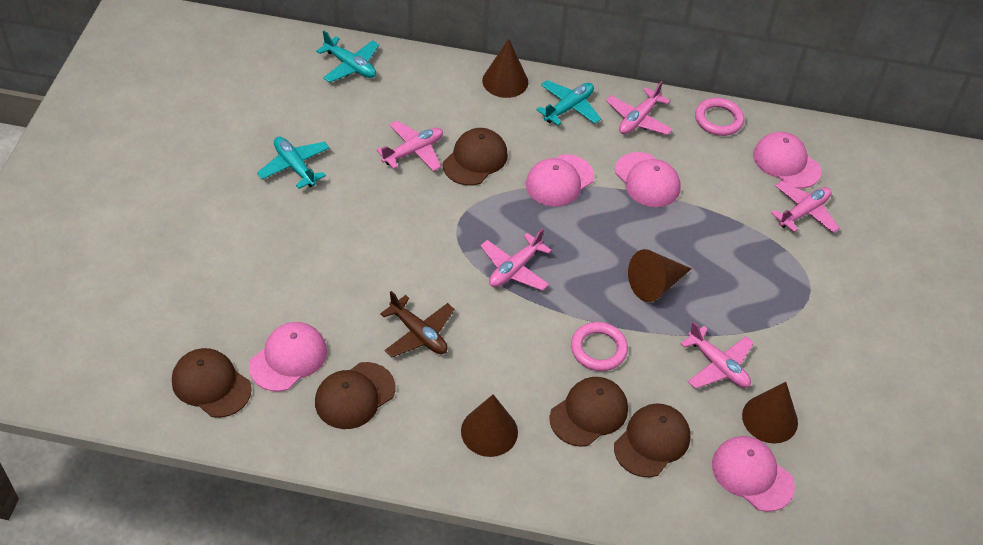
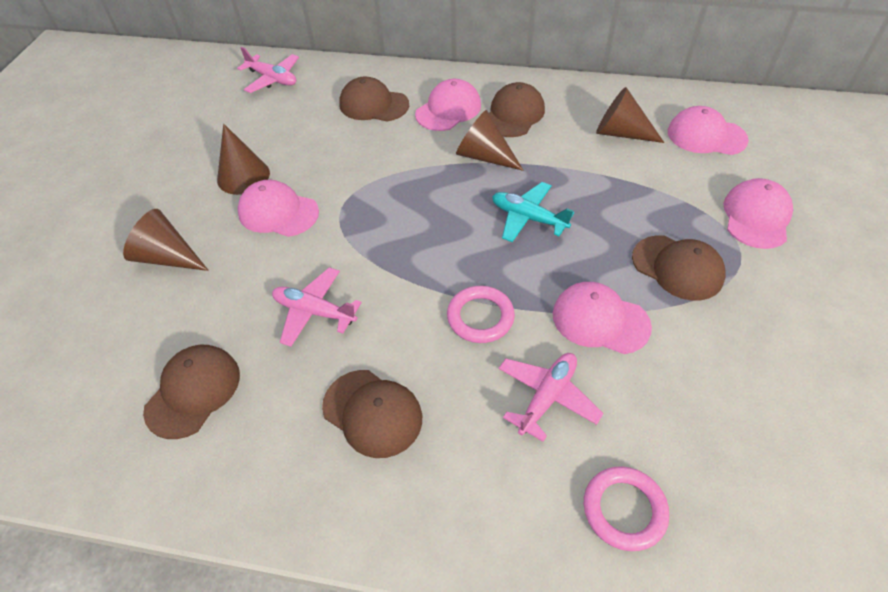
brown plane: 1 -> 0
pink plane: 5 -> 3
turquoise plane: 3 -> 1

